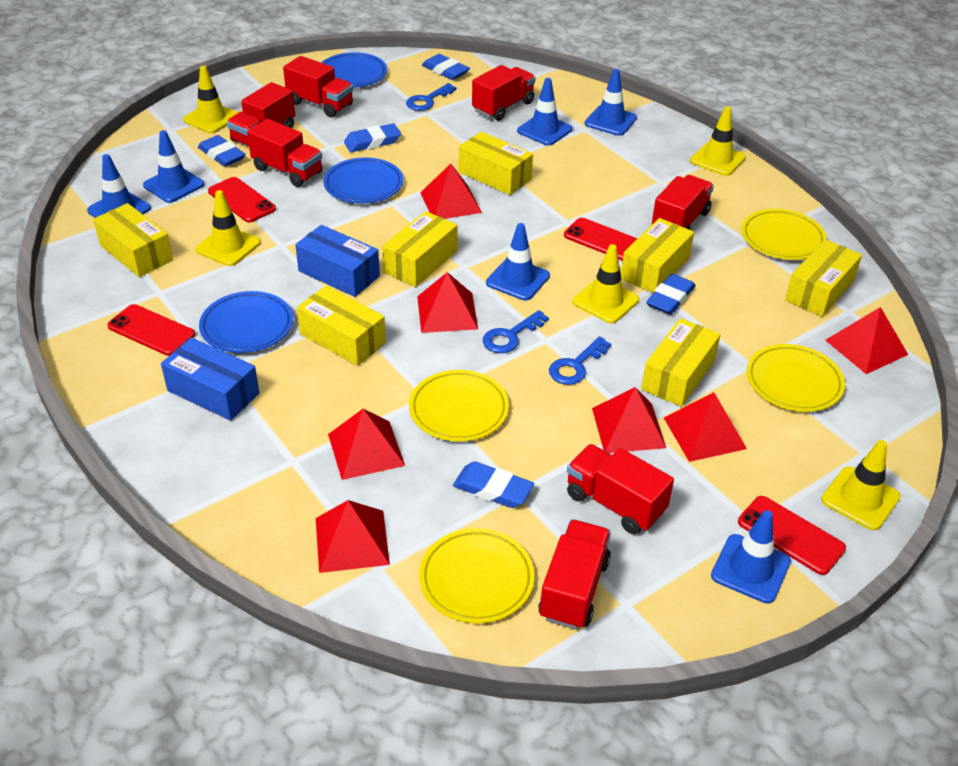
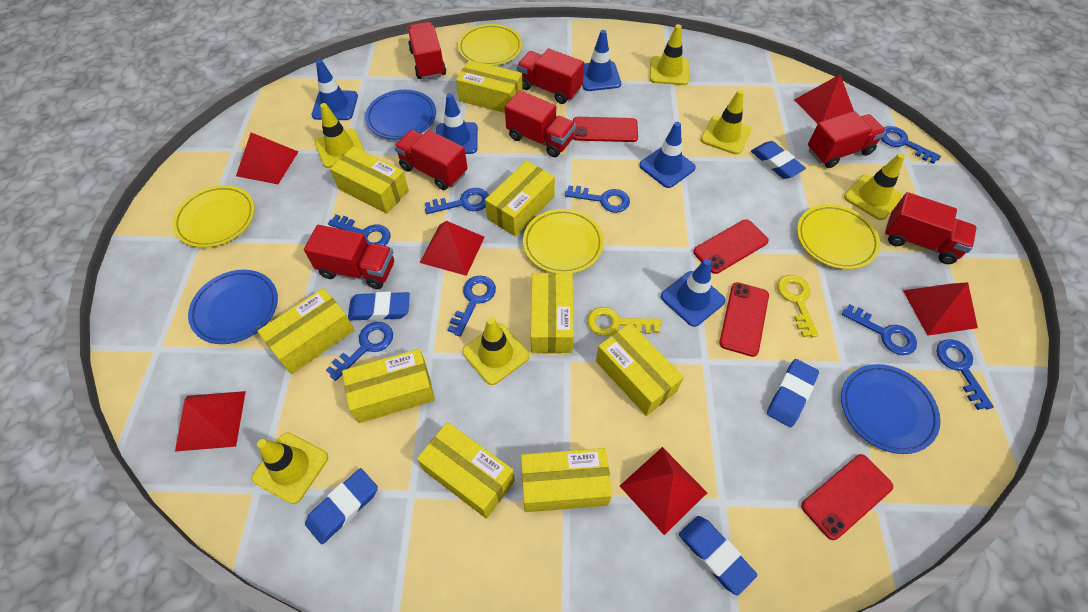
blue box: 2 -> 0
blue key: 3 -> 8
blue traffic cone: 6 -> 5
red pyramid: 7 -> 6
yellow box: 7 -> 9
yellow key: 0 -> 2
yellow traffic cone: 5 -> 6

